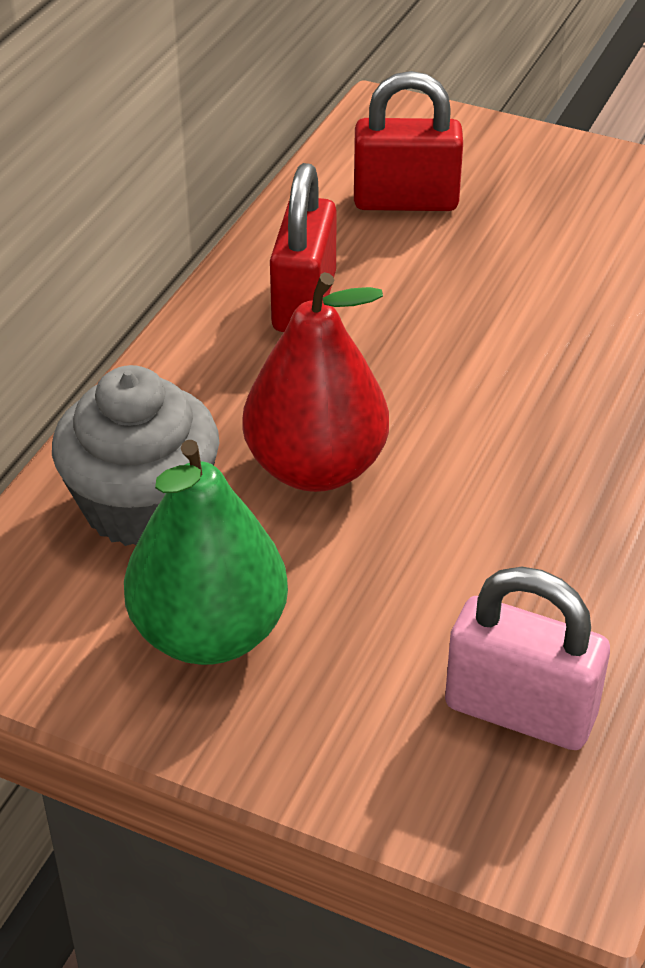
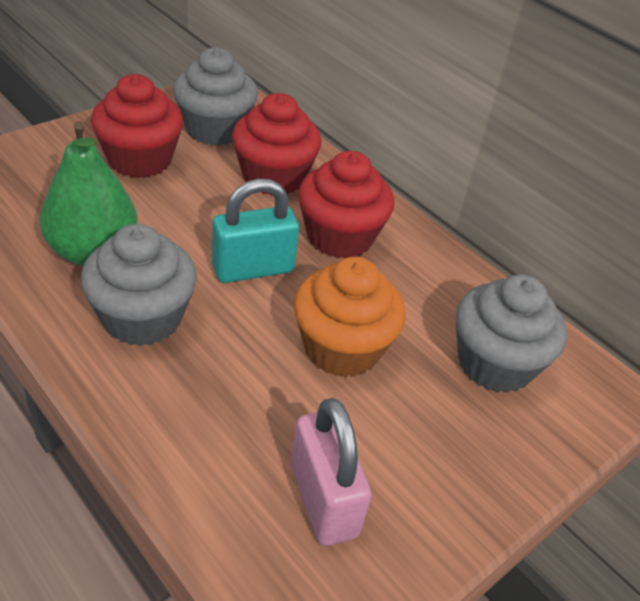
grey cupcake: 1 -> 3
orange cupcake: 0 -> 1
red cupcake: 0 -> 3
red padlock: 2 -> 0
red pear: 1 -> 0
turquoise padlock: 0 -> 1

